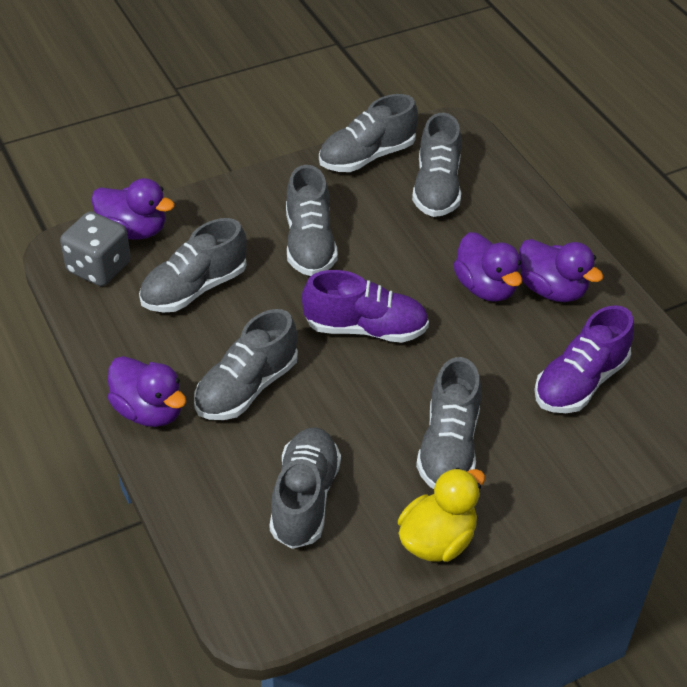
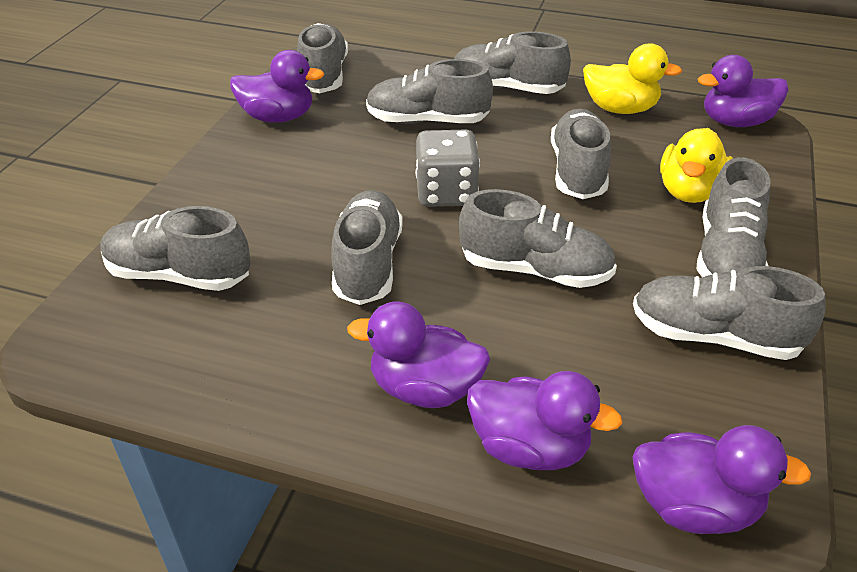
grey shoe: 7 -> 9
purple duck: 4 -> 5
purple shoe: 2 -> 0
yellow duck: 1 -> 2

